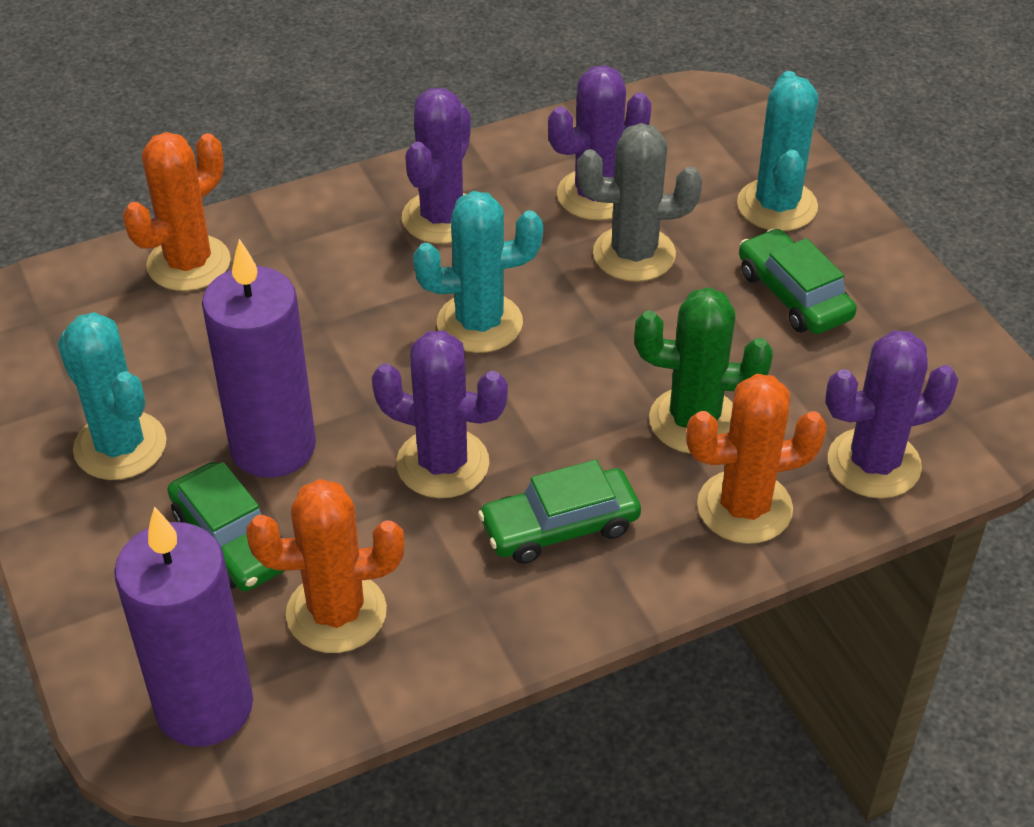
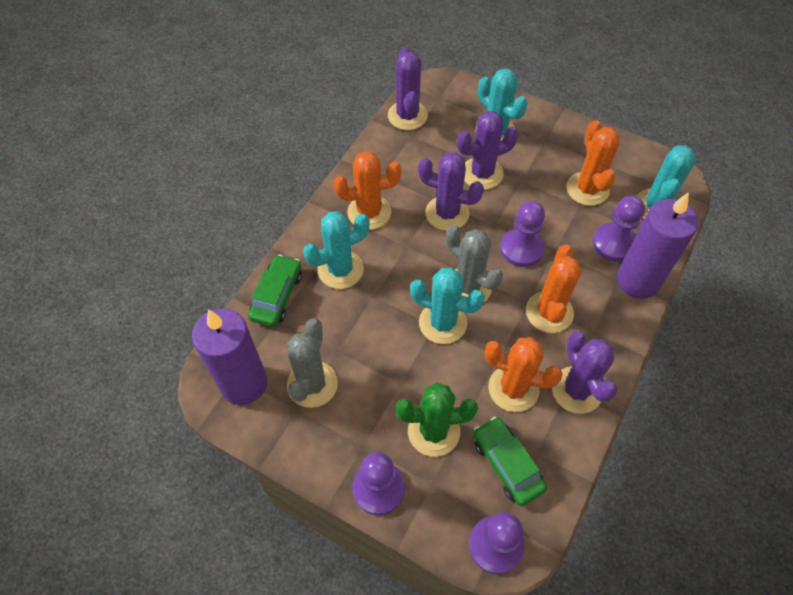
green car: 3 -> 2
grey cactus: 1 -> 2
orange cactus: 3 -> 4
purple pawn: 0 -> 4
turquoise cactus: 3 -> 4

